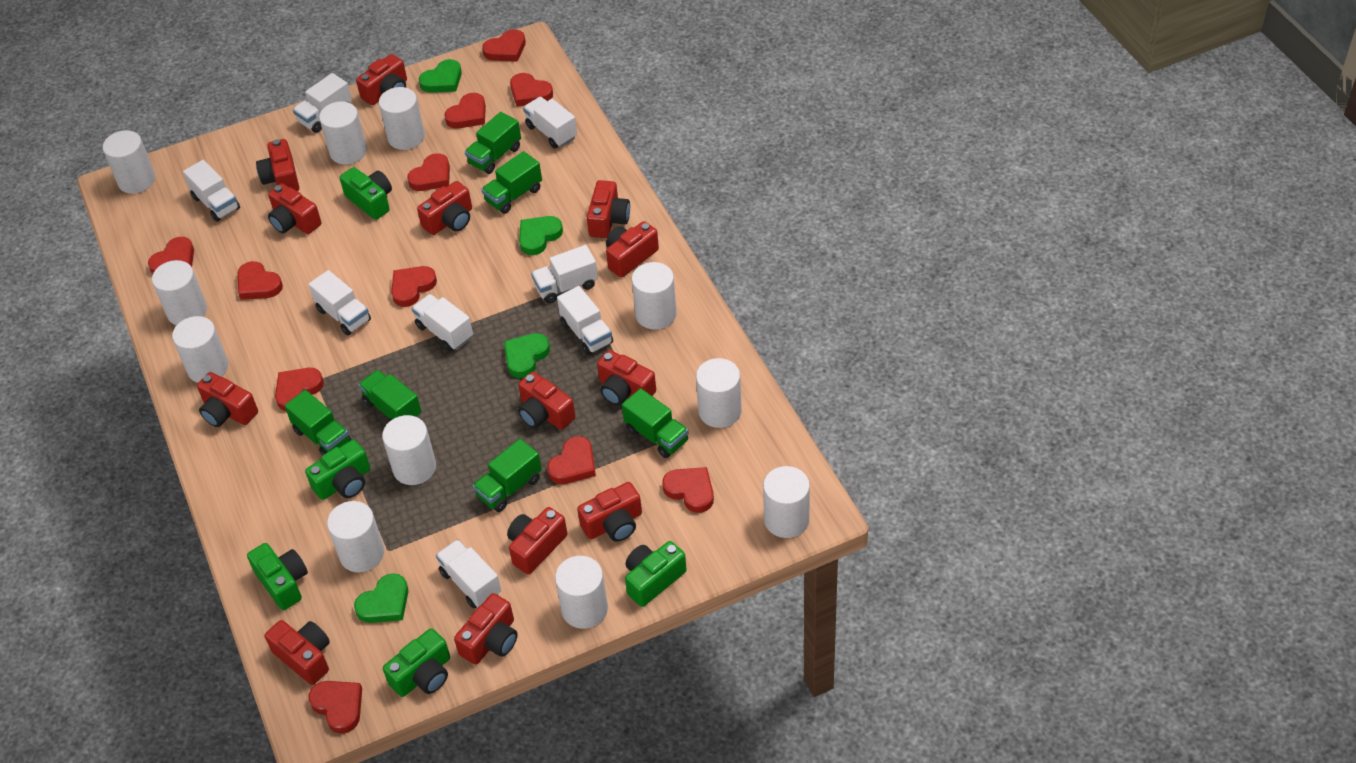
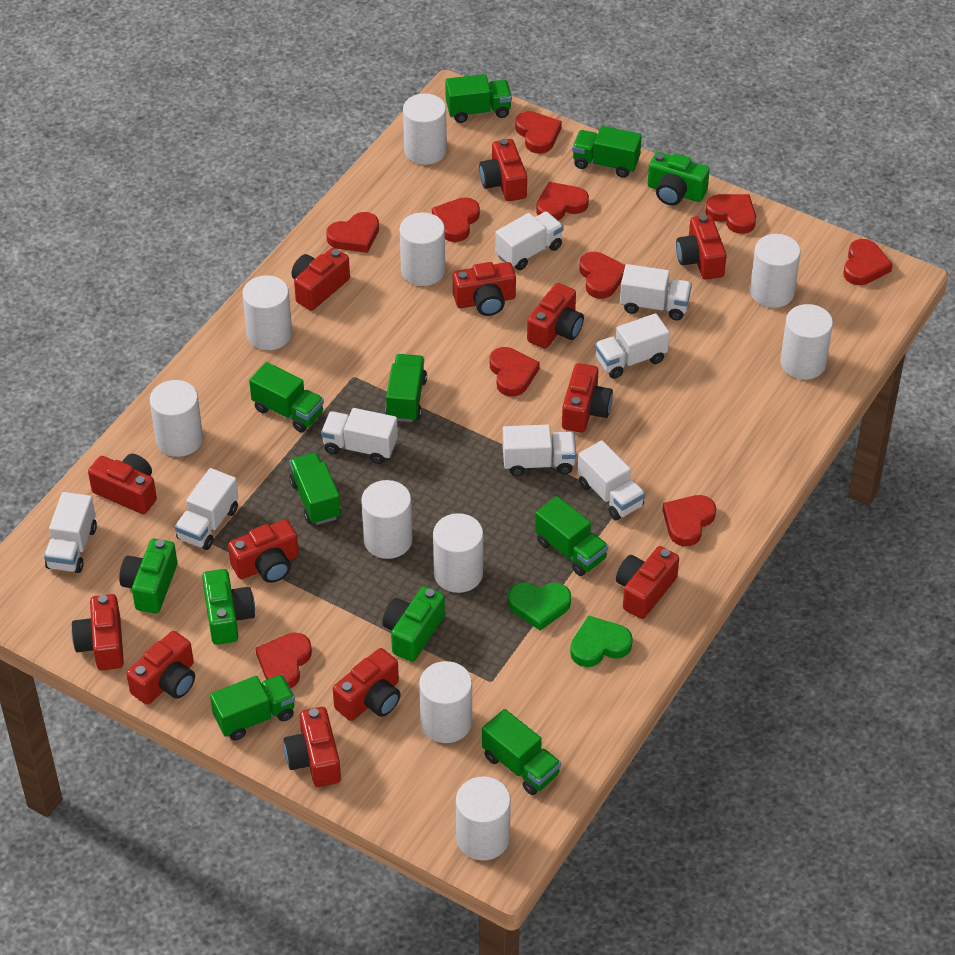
green camera: 5 -> 4
green heart: 4 -> 2
green truck: 6 -> 8
red heart: 11 -> 10
white cylinder: 11 -> 10

